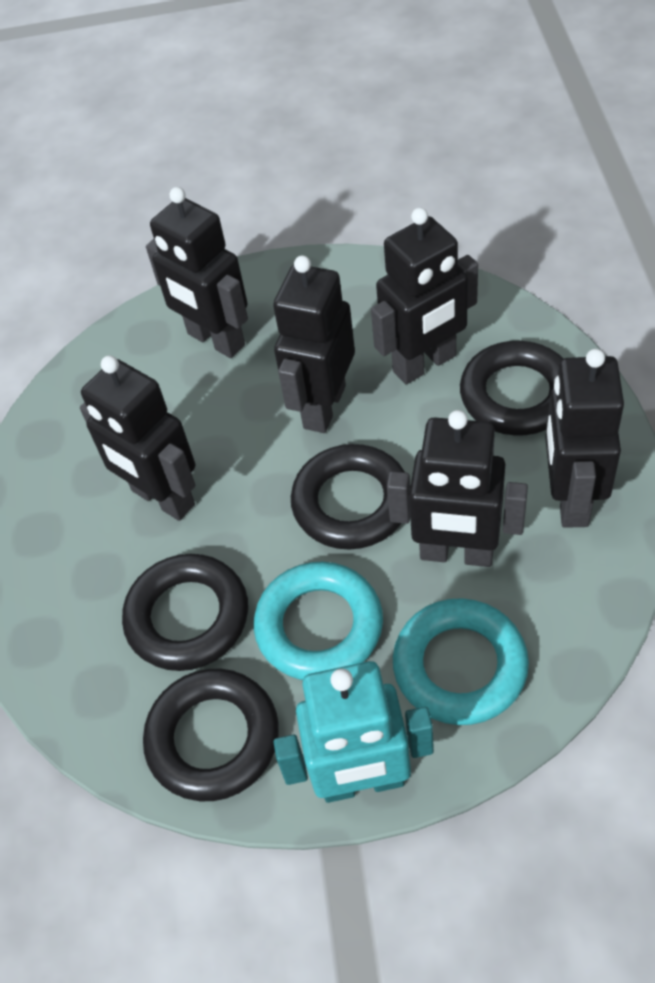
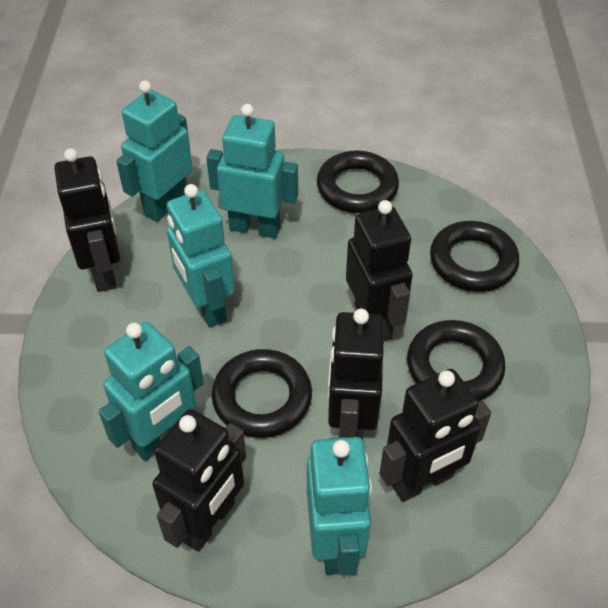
black robot: 6 -> 5
turquoise ring: 2 -> 0
turquoise robot: 1 -> 5

